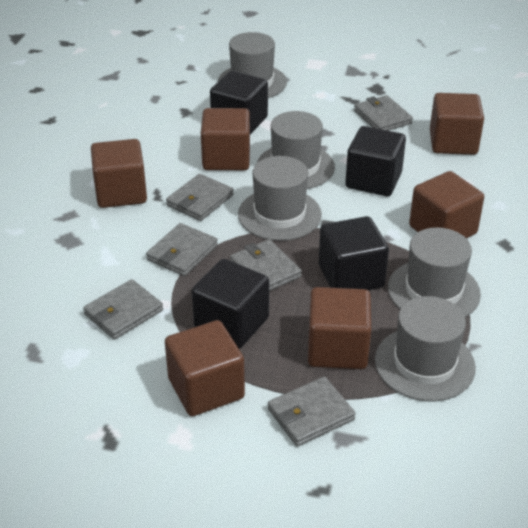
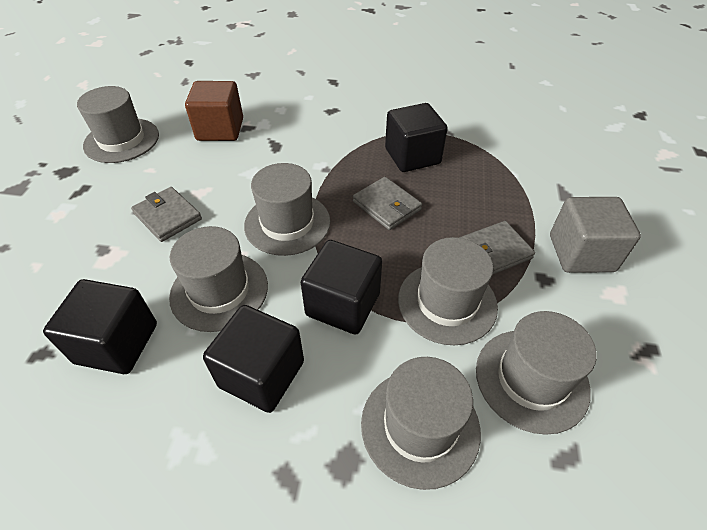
brown cube: 6 -> 1
grey cube: 0 -> 1
grey hat: 5 -> 6
grey wallet: 6 -> 3

